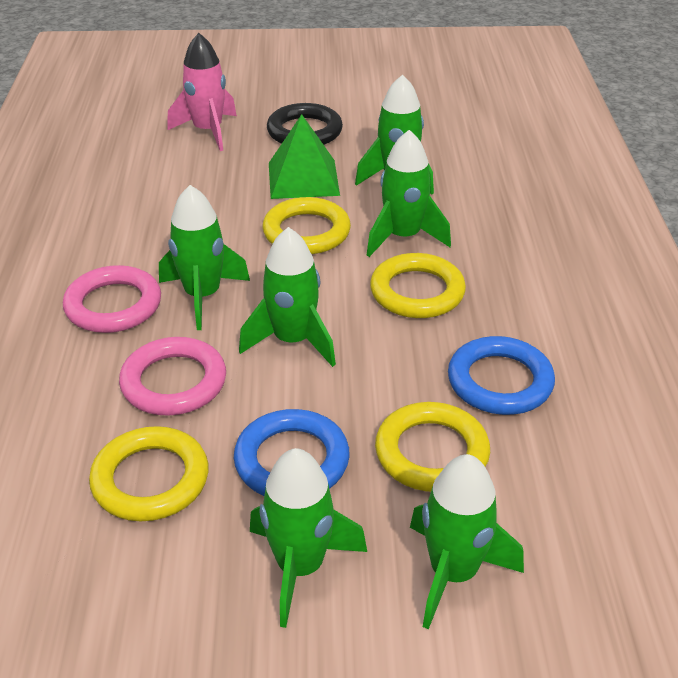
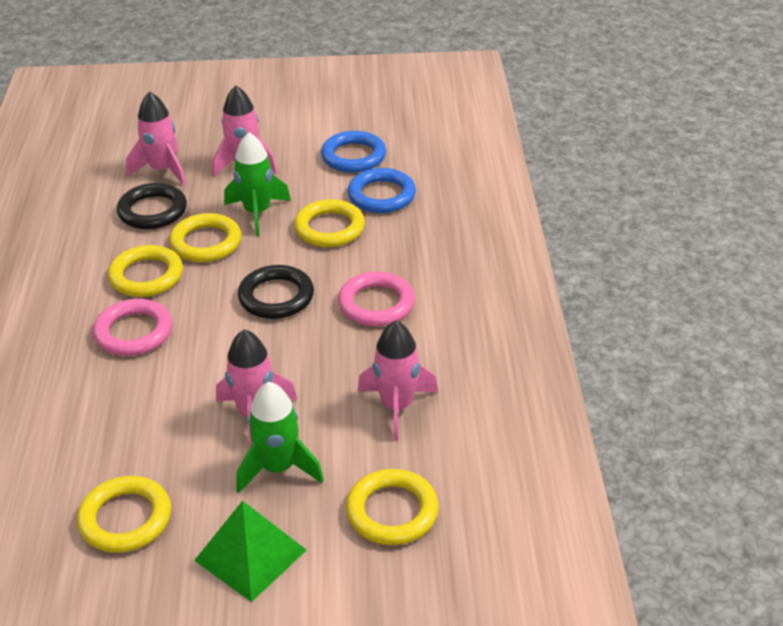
black ring: 1 -> 2
green rocket: 6 -> 2
pink rocket: 1 -> 4
yellow ring: 4 -> 5

